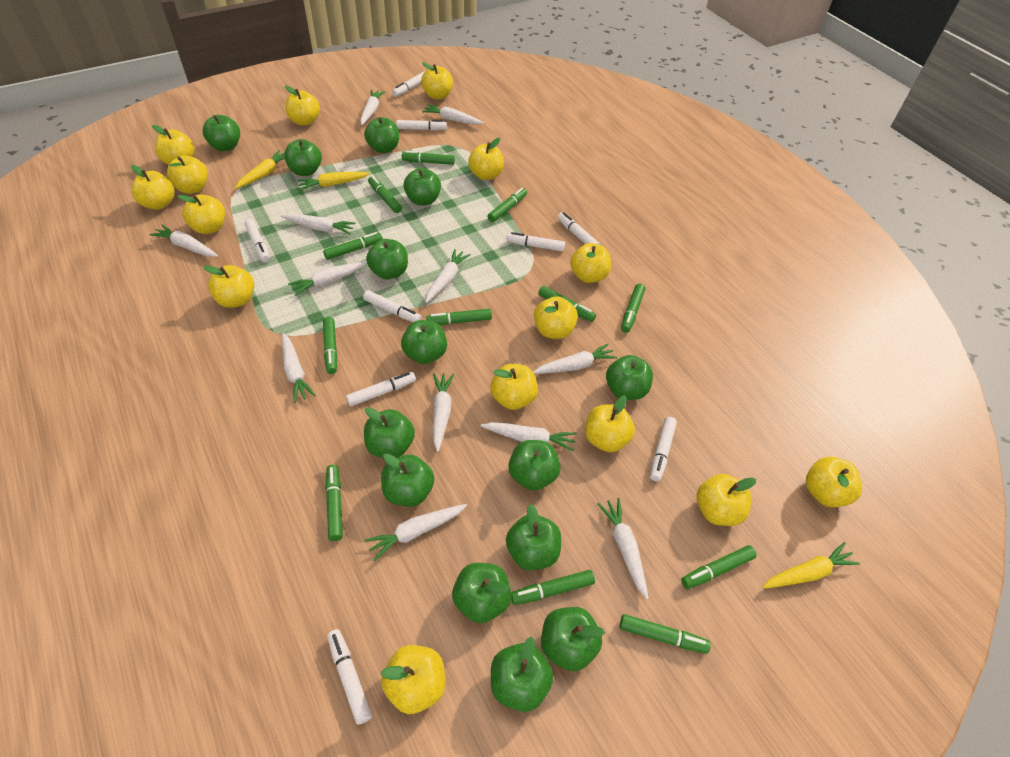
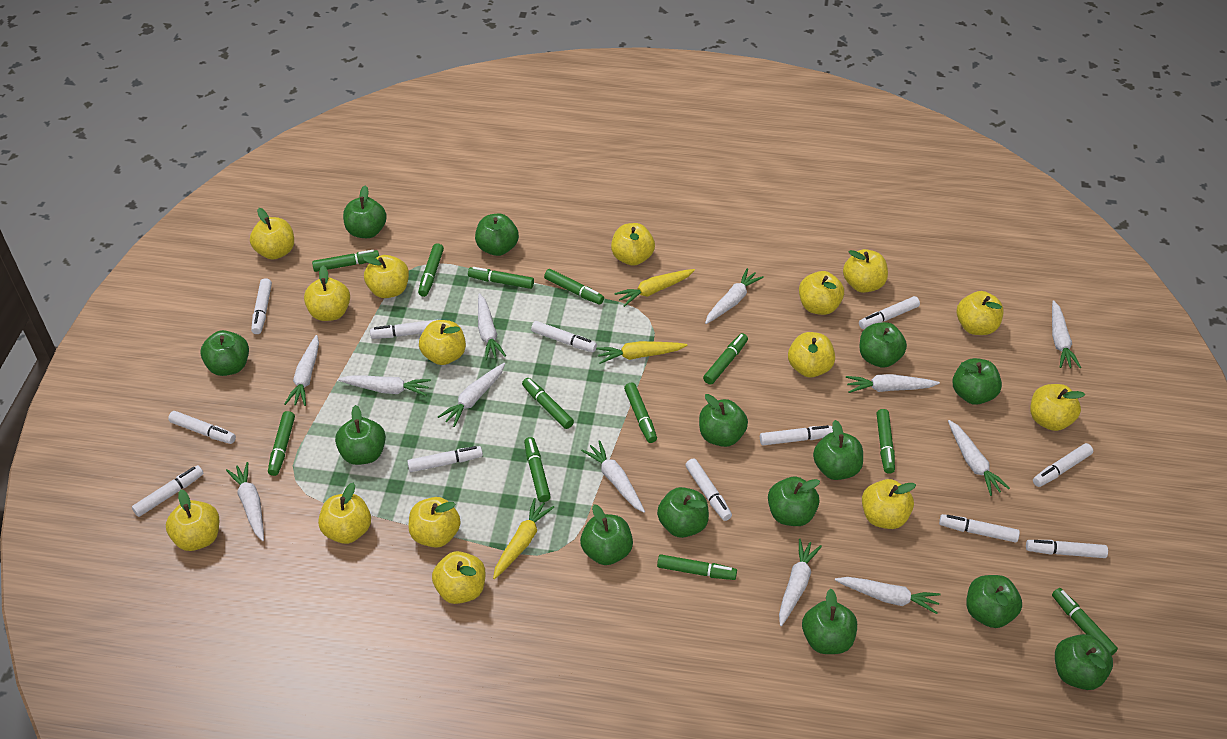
white marker: 9 -> 12

